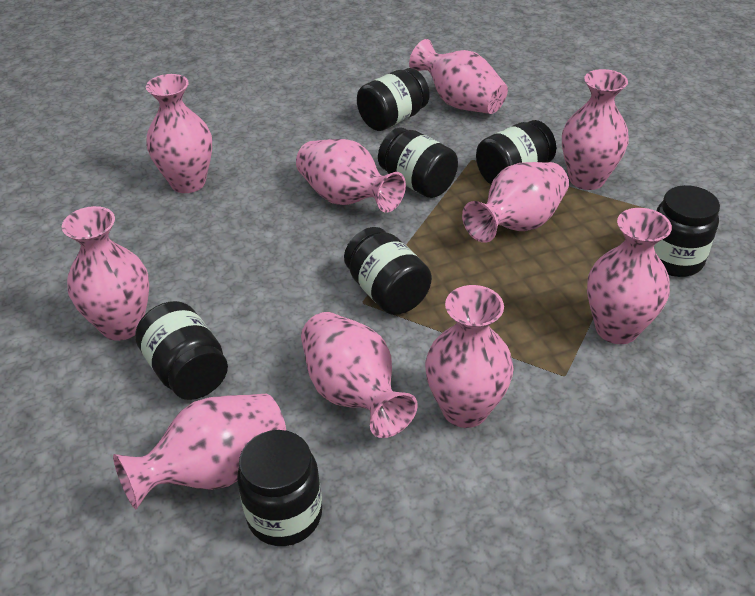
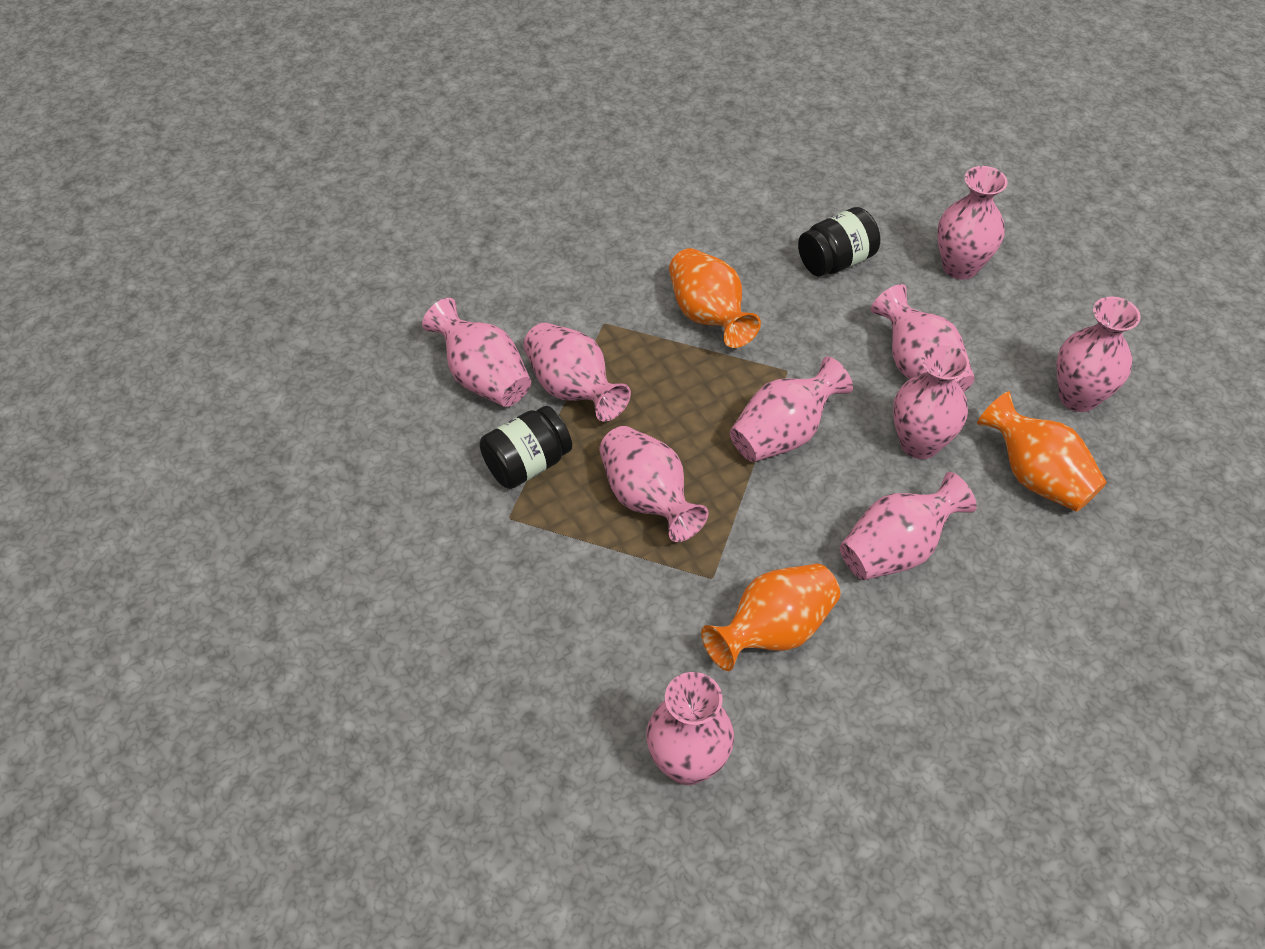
black jar: 7 -> 2
orange vase: 0 -> 3

